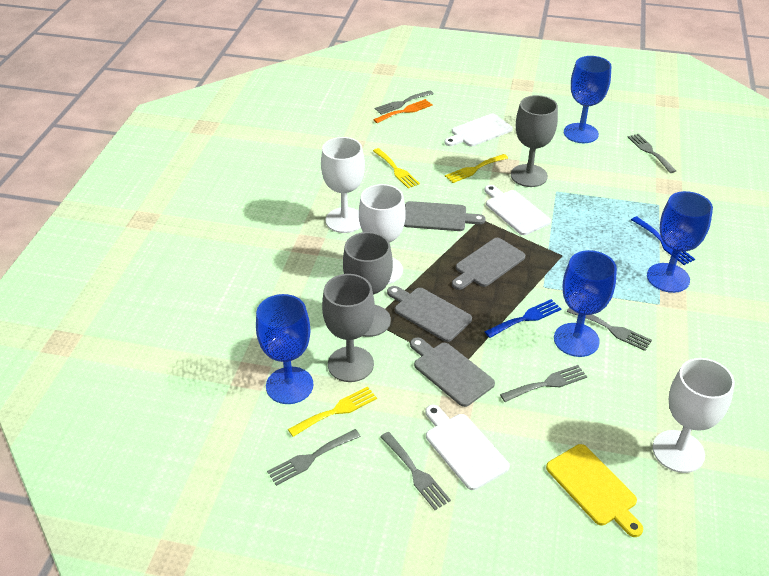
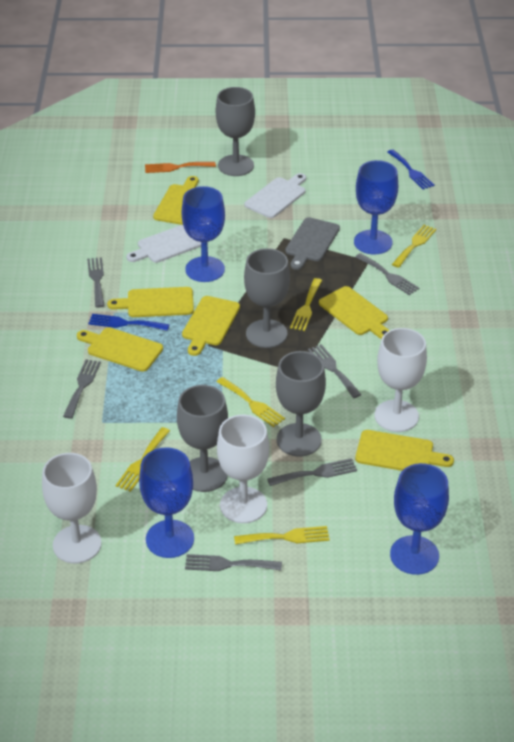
grey cutting board: 4 -> 1
grey goblet: 3 -> 4
white cutting board: 3 -> 2
yellow cutting board: 1 -> 6
yellow fork: 3 -> 5

